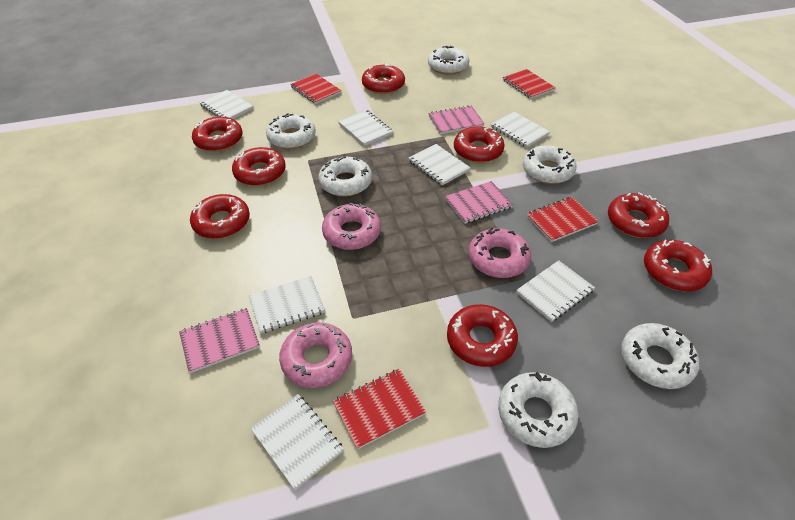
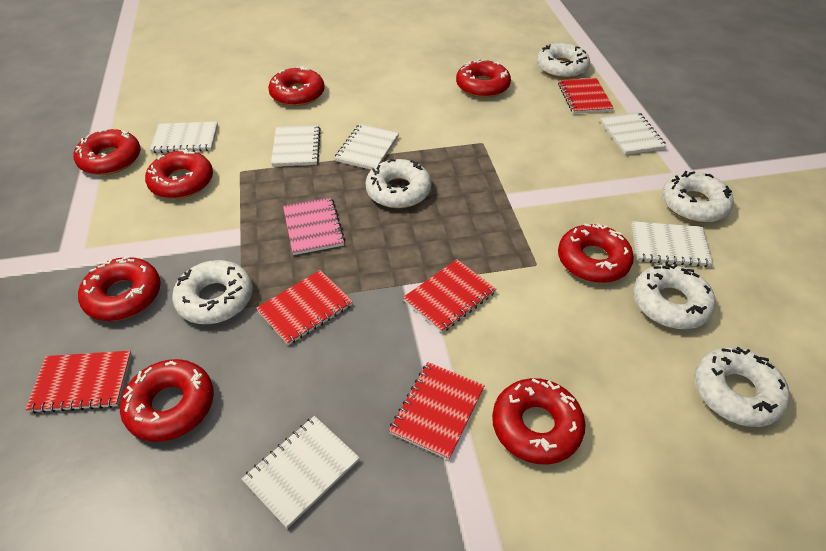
pink donut: 3 -> 0
pink notebook: 3 -> 1
red notebook: 4 -> 5
white notebook: 7 -> 6

